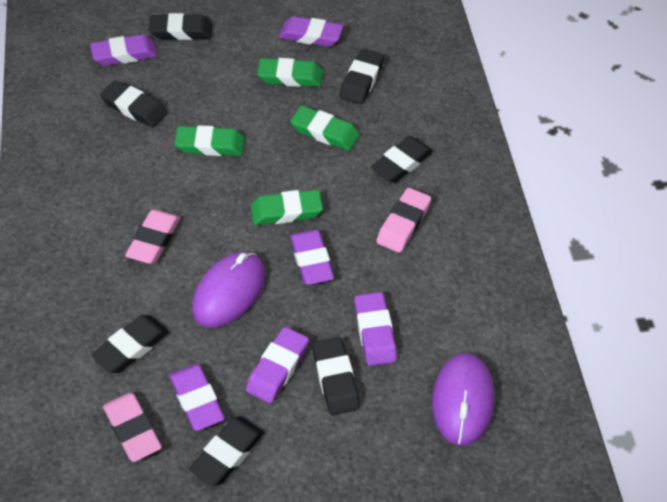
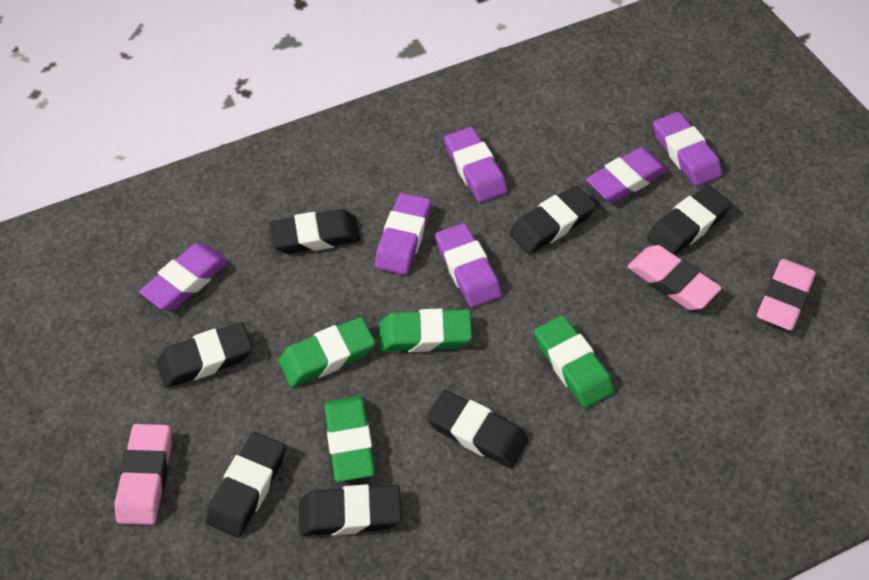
purple mouse: 2 -> 0

